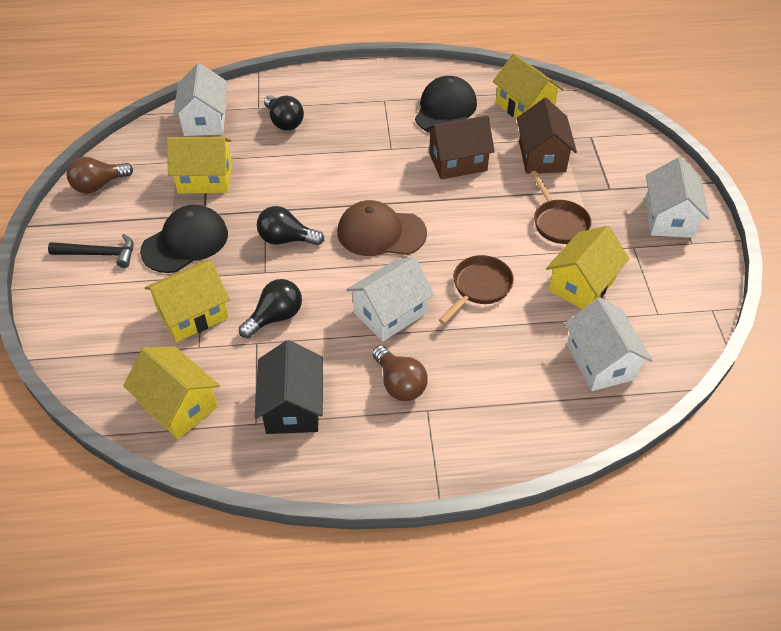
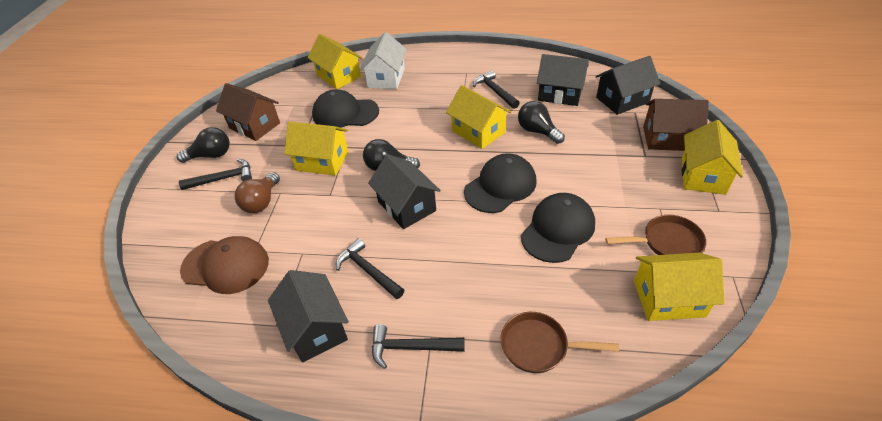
black cap: 2 -> 3
black hammer: 1 -> 4
black house: 1 -> 4
brown light bulb: 2 -> 1
white house: 4 -> 1

